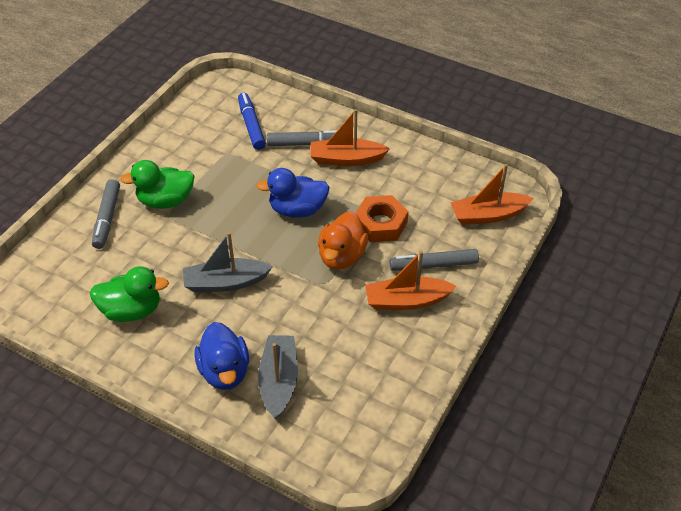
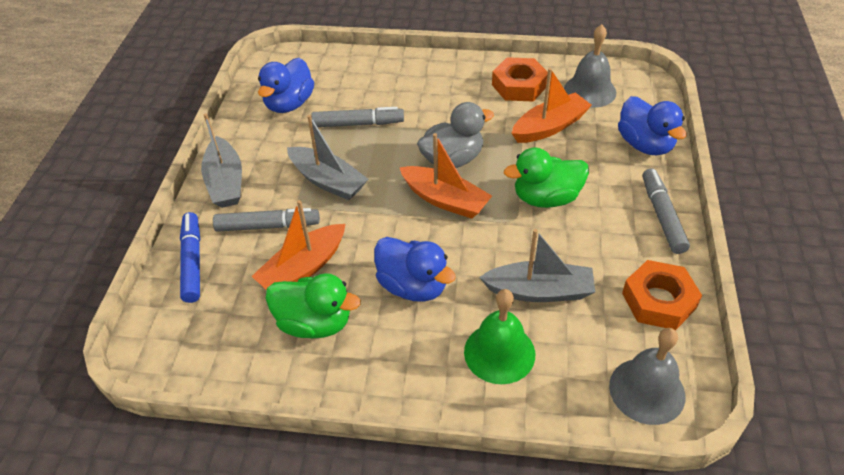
blue duck: 2 -> 3
green bell: 0 -> 1
grey bell: 0 -> 2
grey boat: 2 -> 3
grey duck: 0 -> 1
orange duck: 1 -> 0
orange nut: 1 -> 2

